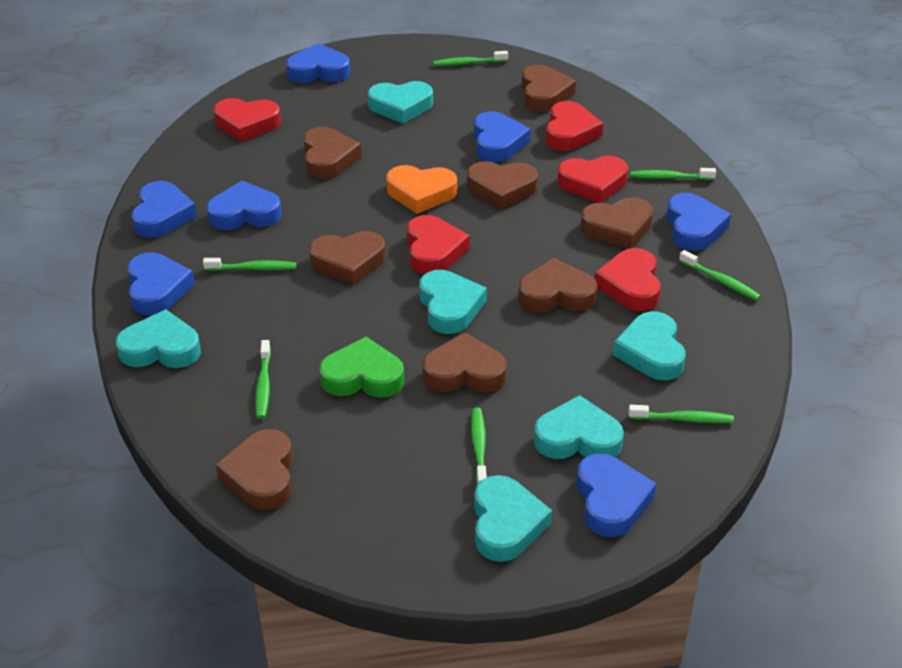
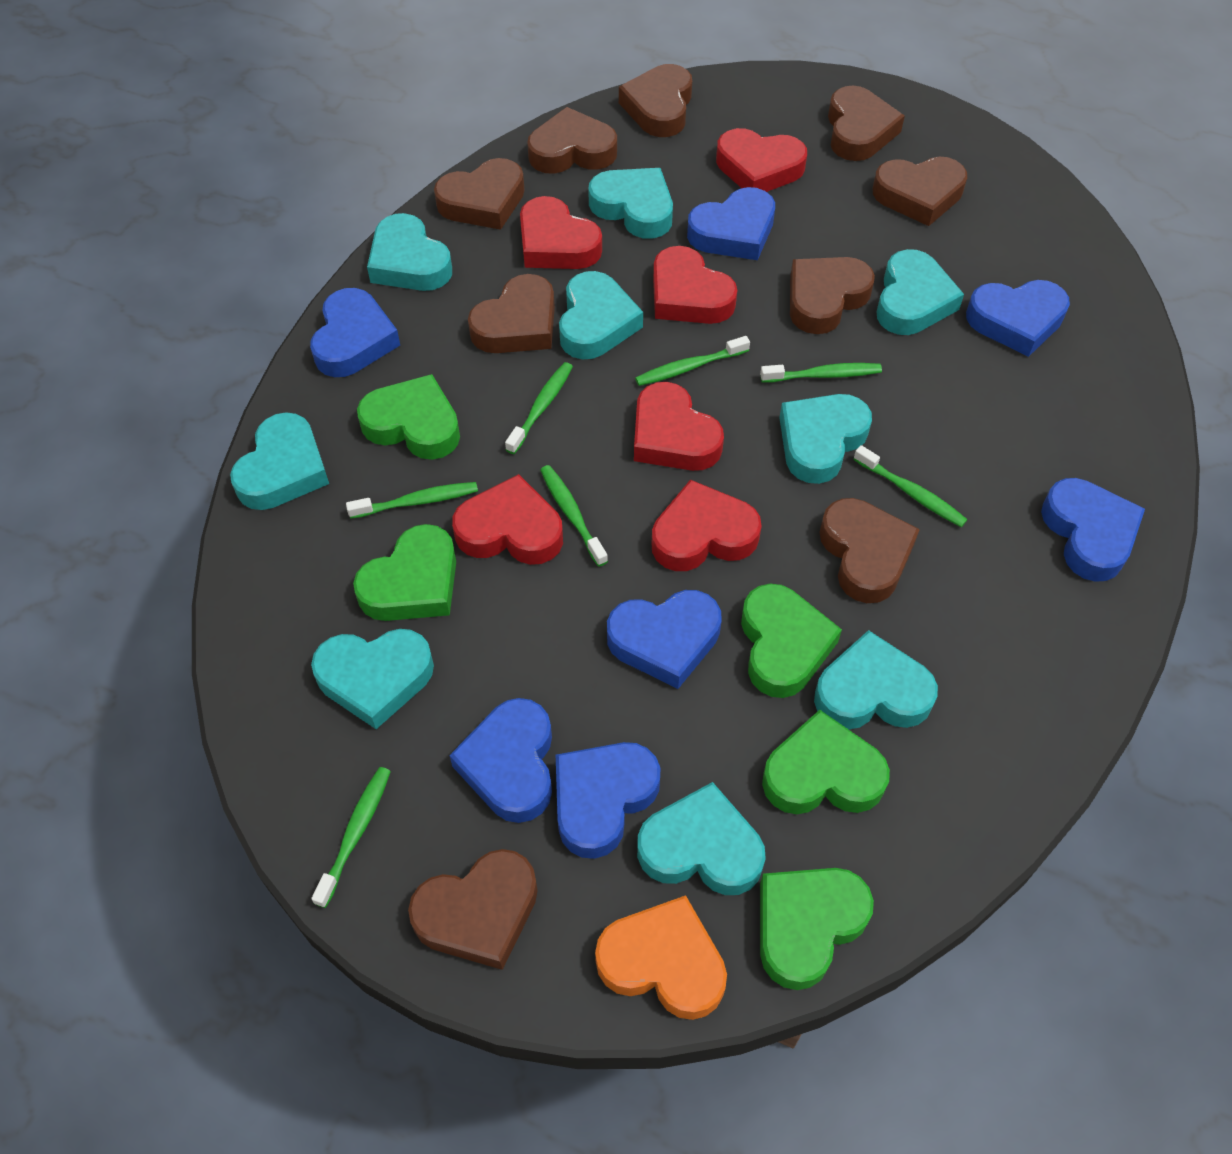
brown heart: 8 -> 9
green heart: 1 -> 5
red heart: 5 -> 6
turquoise heart: 6 -> 9

